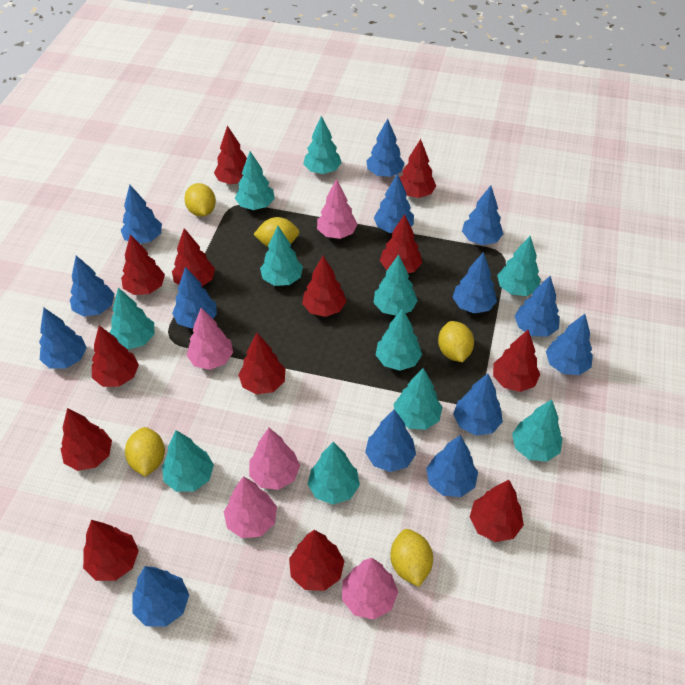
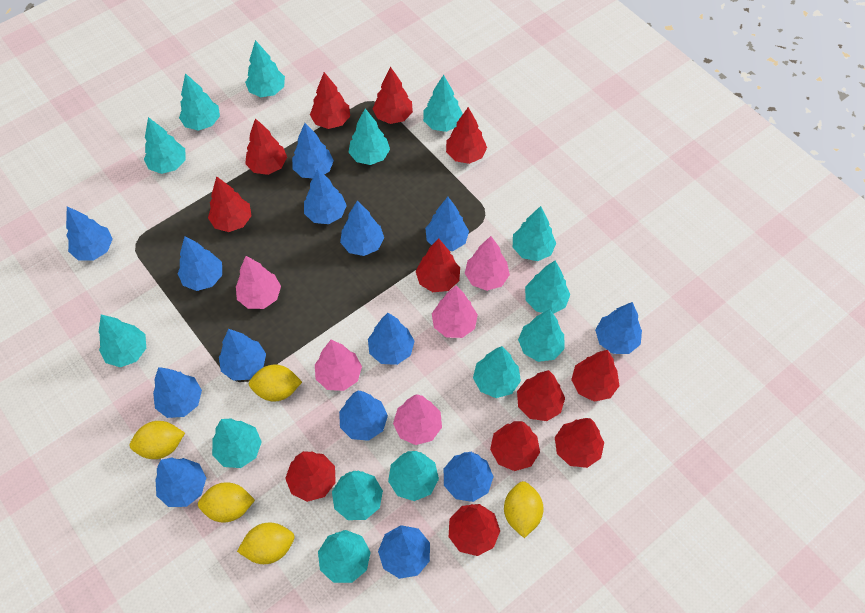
red tree: 13 -> 12
turquoise tree: 11 -> 14

